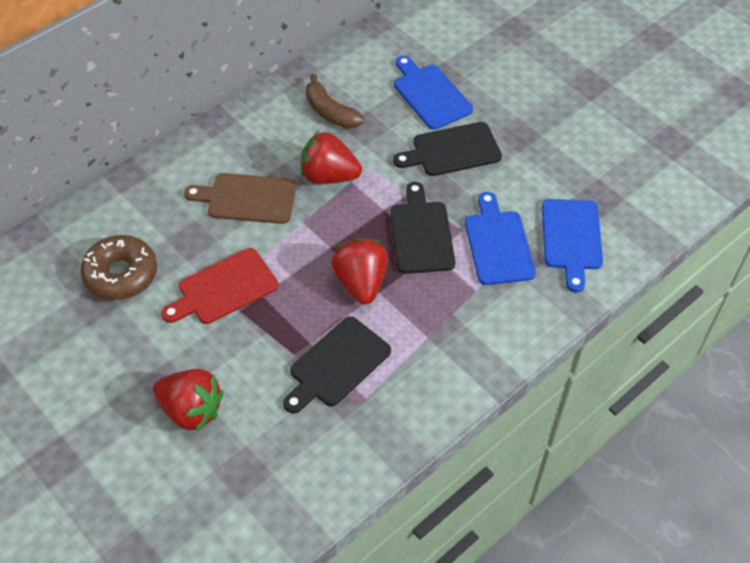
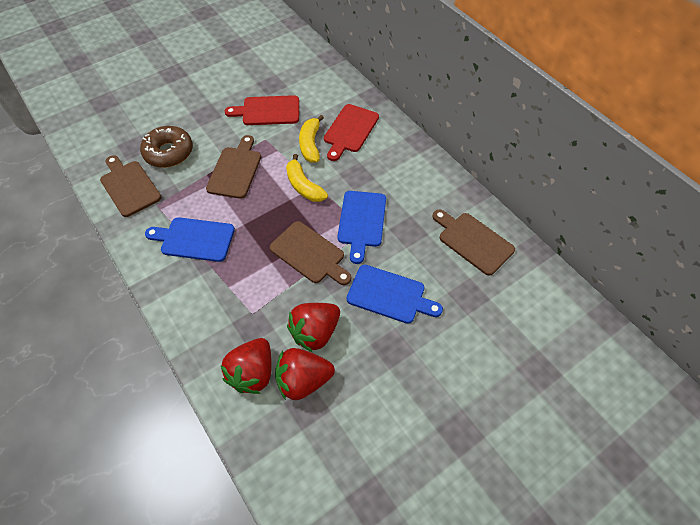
black cutting board: 3 -> 0
brown banana: 1 -> 0
brown cutting board: 1 -> 4
red cutting board: 1 -> 2
yellow banana: 0 -> 2

